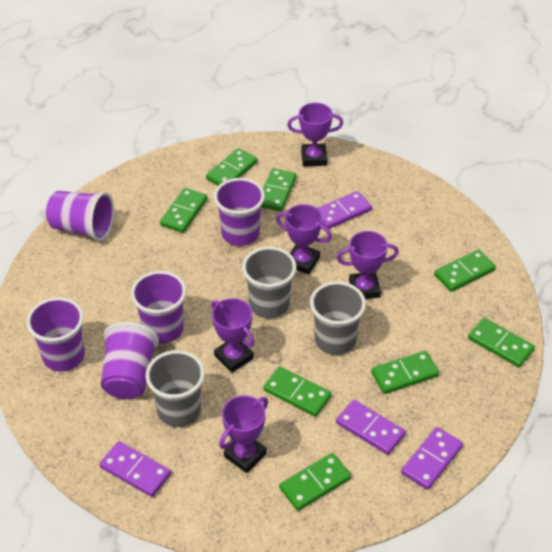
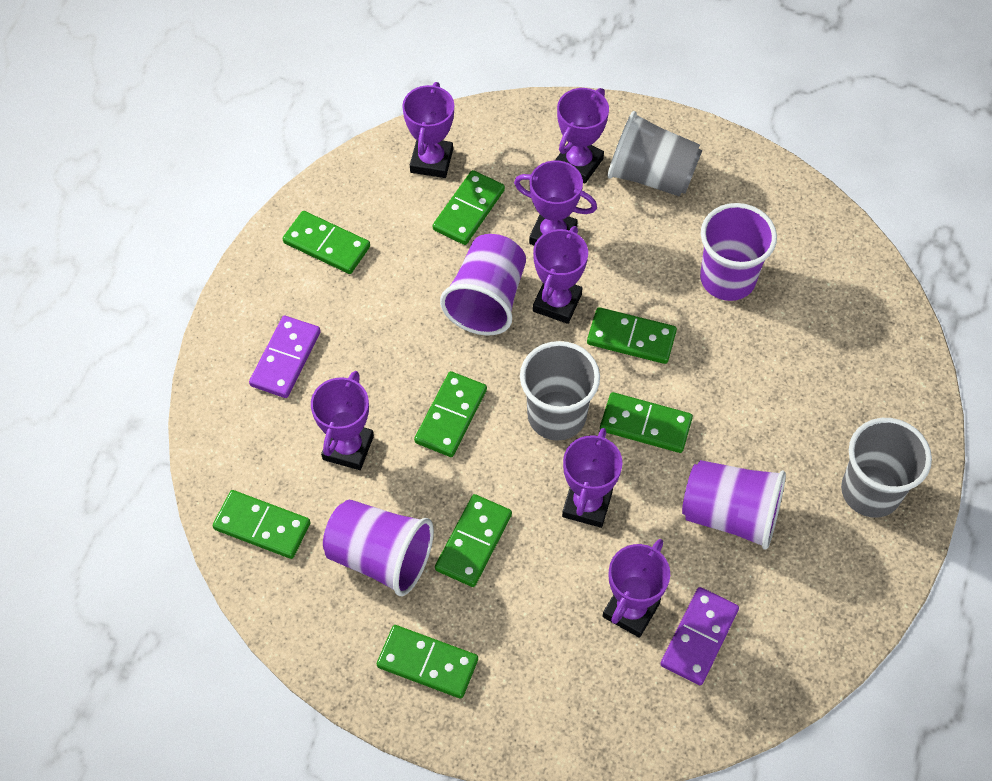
purple cup: 5 -> 4
purple domino: 4 -> 2
purple trophy: 5 -> 7

